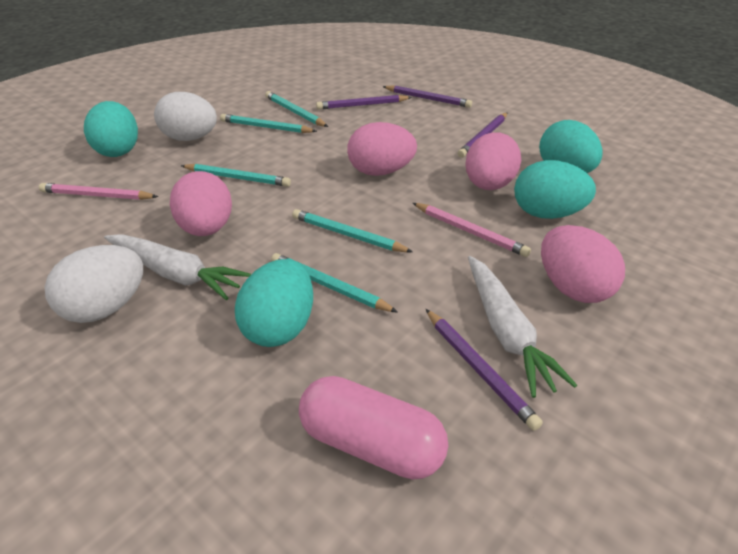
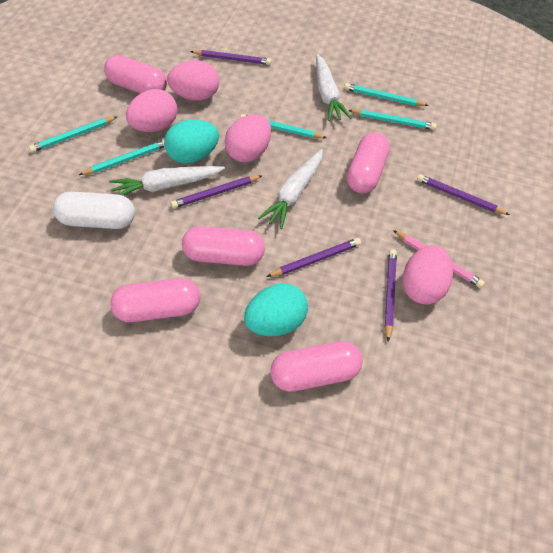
pink capsule: 1 -> 5
pink pencil: 2 -> 1
purple pencil: 4 -> 5
turquoise egg: 4 -> 2
white capsule: 0 -> 1
white carrot: 2 -> 3
white egg: 2 -> 0

